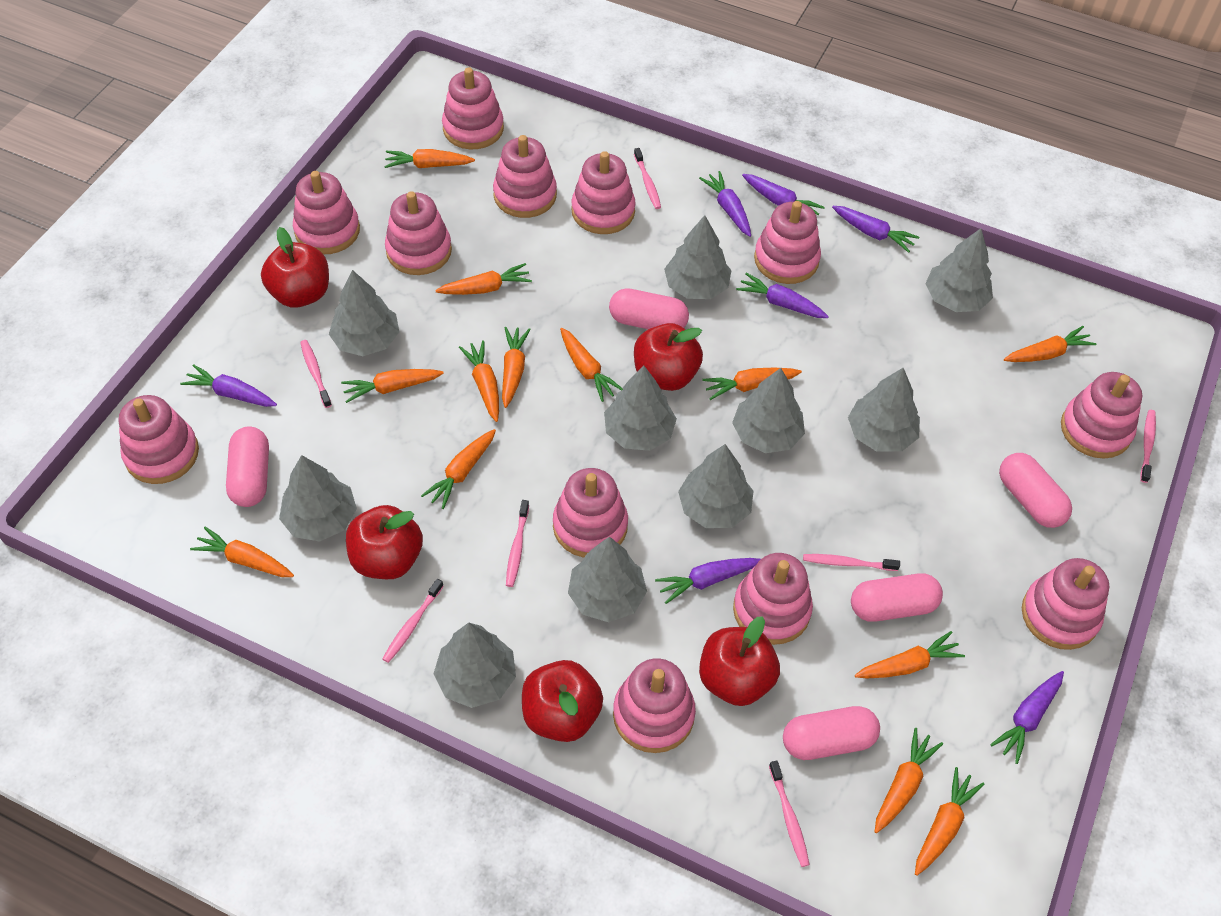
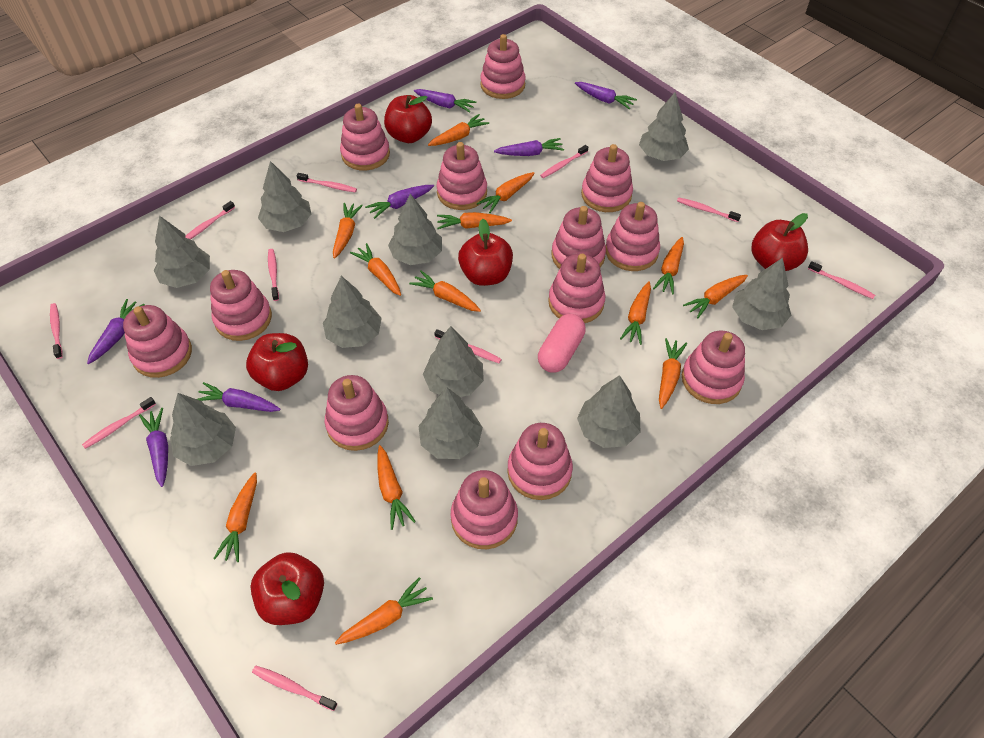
pink capsule: 5 -> 1
pink stacking toy: 12 -> 13
pink toothbrush: 7 -> 10

